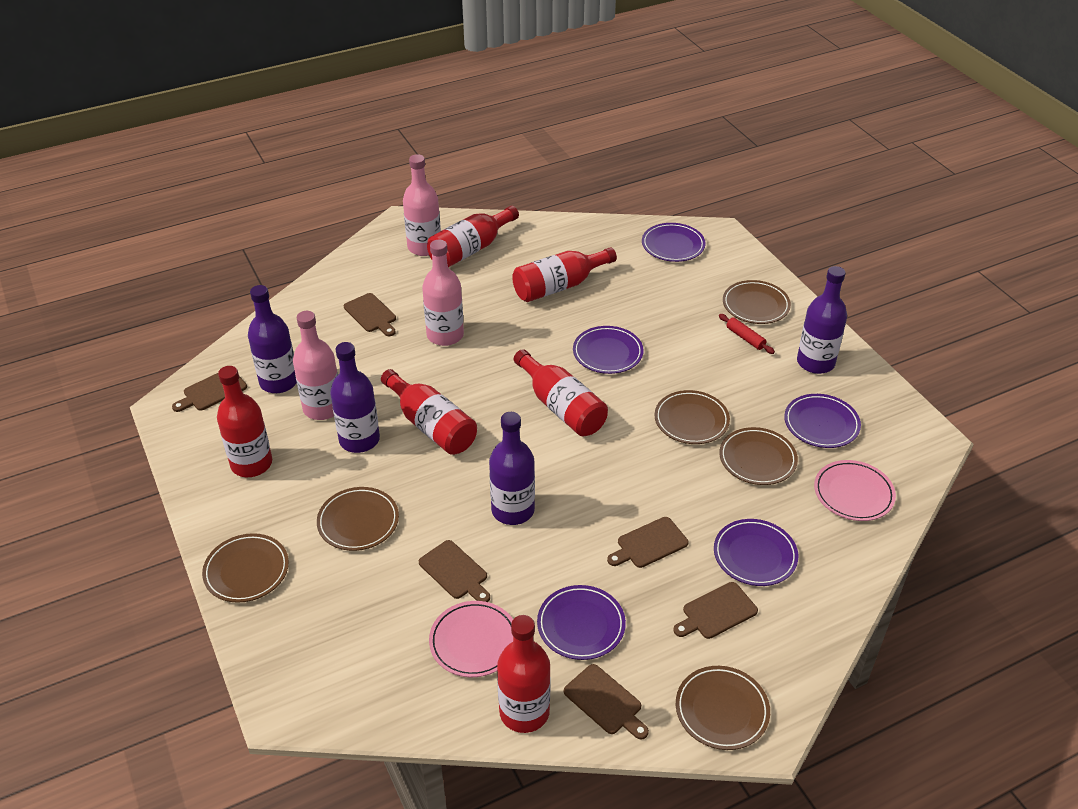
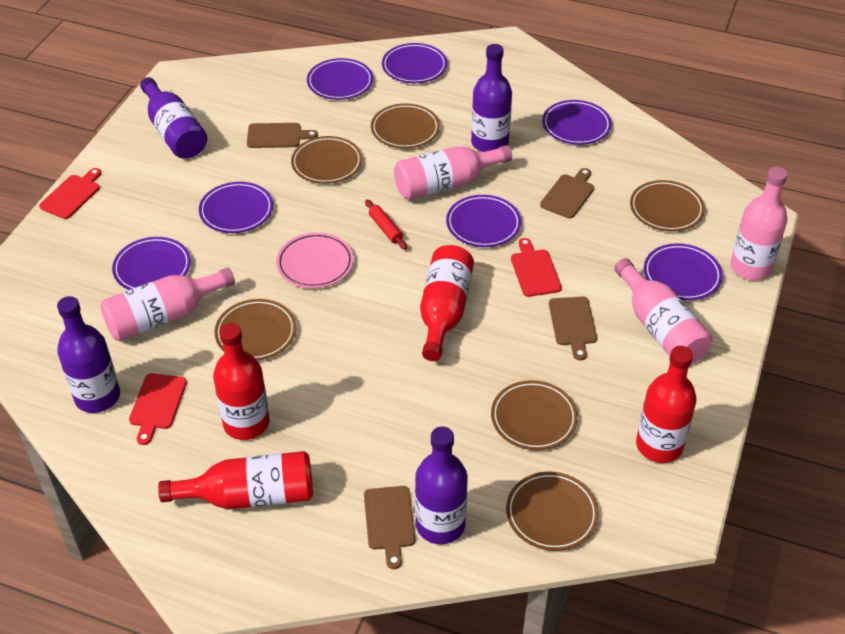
brown cutting board: 6 -> 4
pink bottle: 3 -> 4
pink plate: 2 -> 1
purple plate: 5 -> 7
red bottle: 6 -> 4
red cutting board: 0 -> 3

